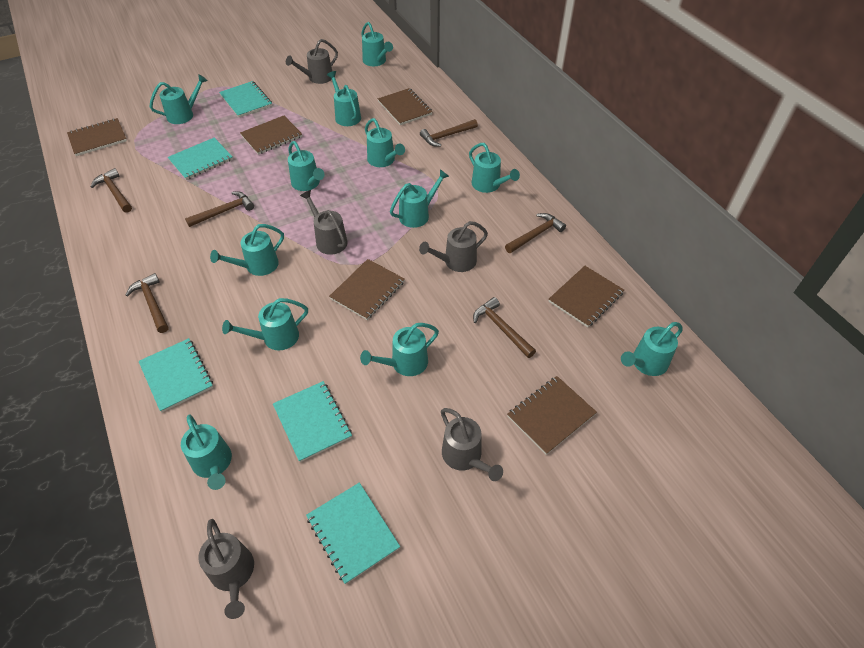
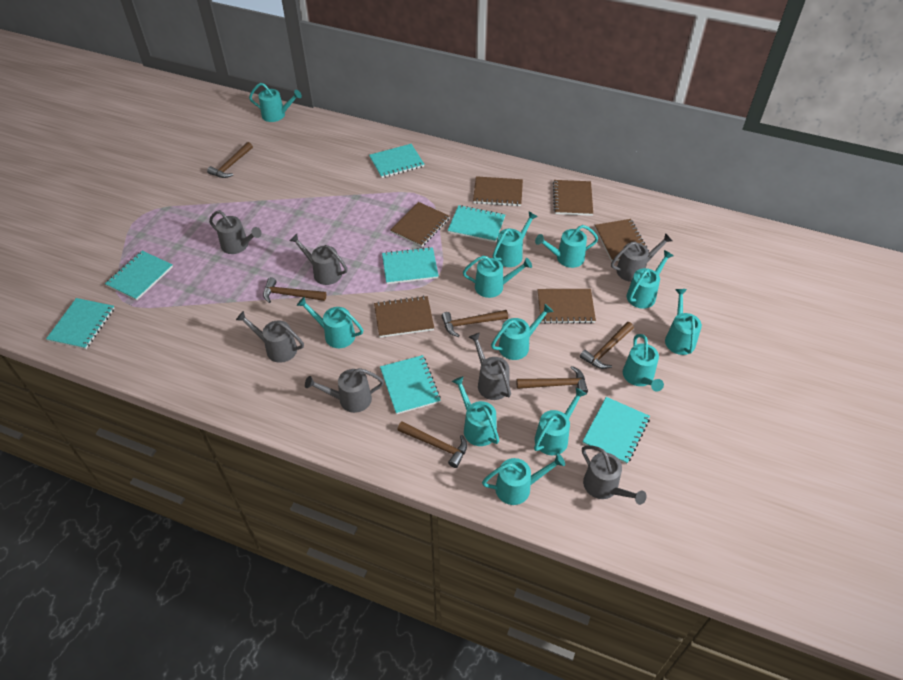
grey watering can: 5 -> 7
turquoise notebook: 5 -> 7

